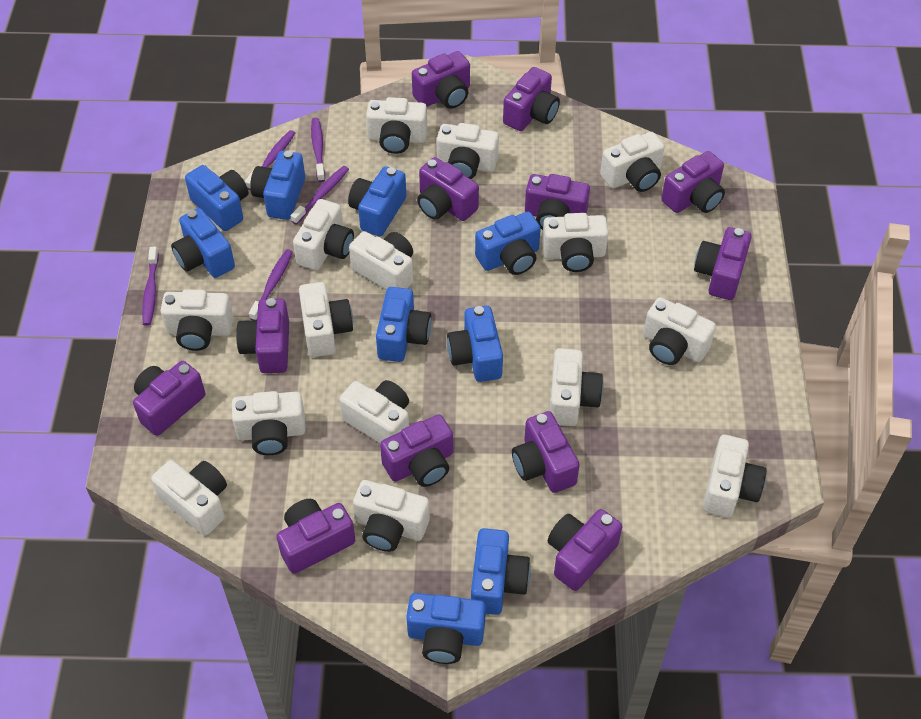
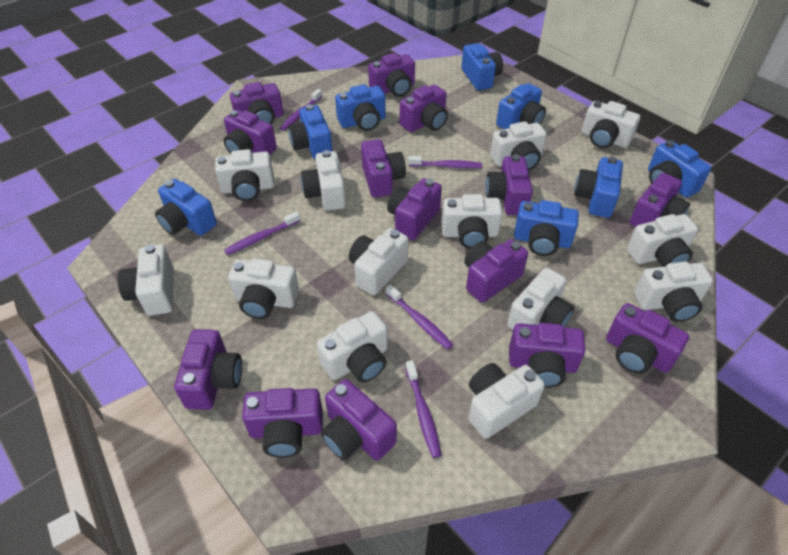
blue camera: 9 -> 8
purple camera: 12 -> 14
white camera: 15 -> 13

